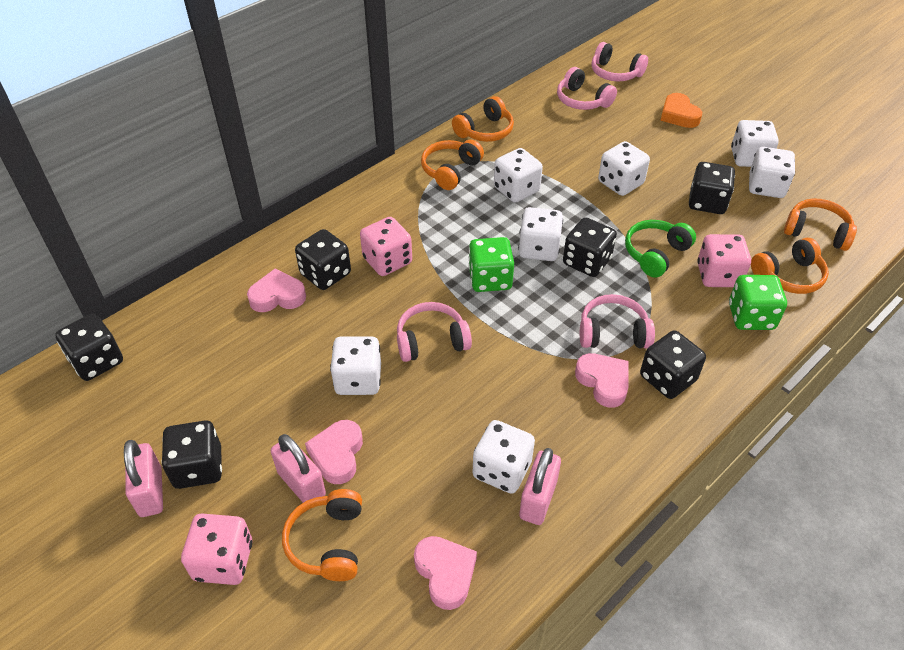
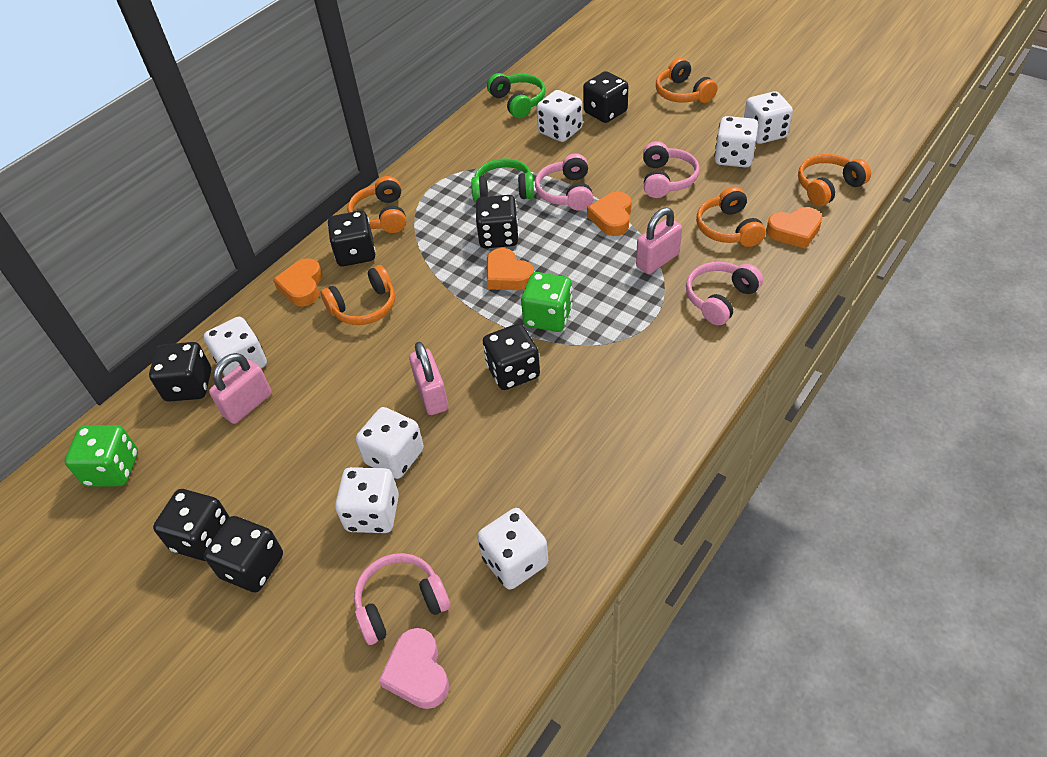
black dice: 6 -> 7
green headphones: 1 -> 2
orange heart: 1 -> 4
pink dice: 3 -> 0
pink heart: 4 -> 1

